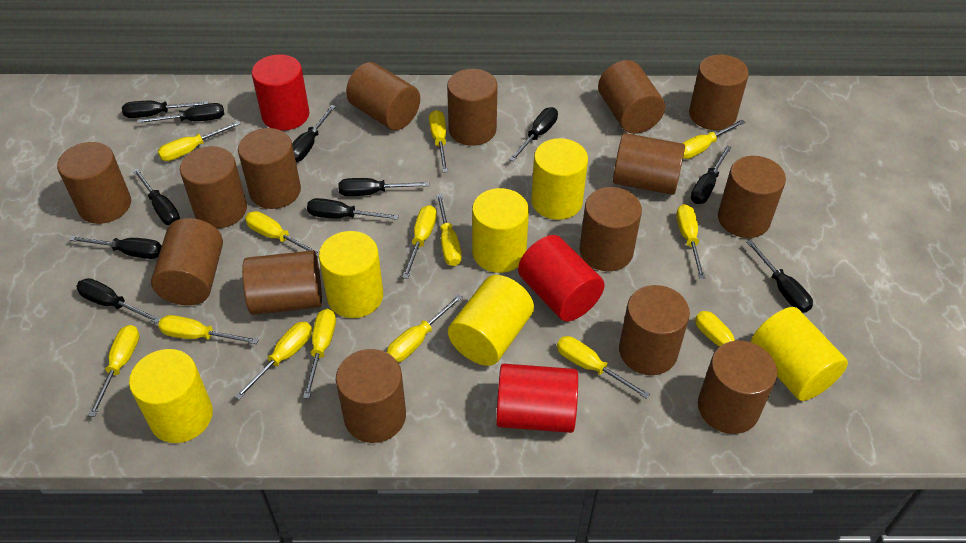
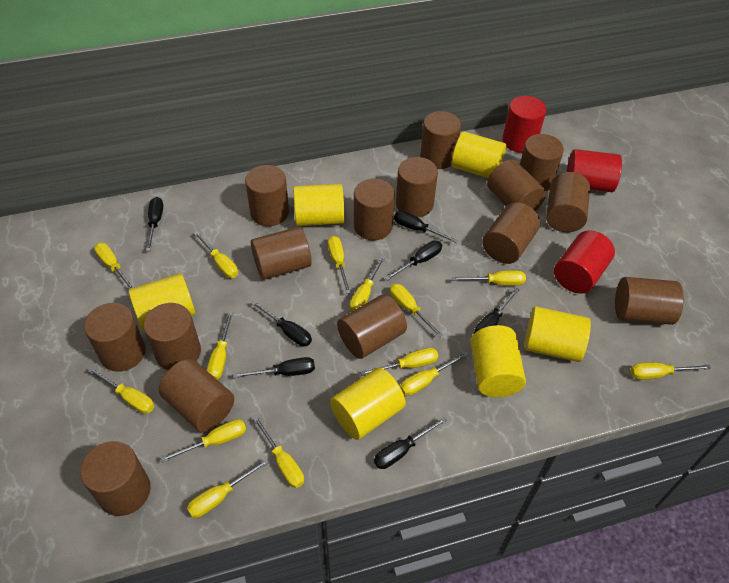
black screwdriver: 11 -> 7

